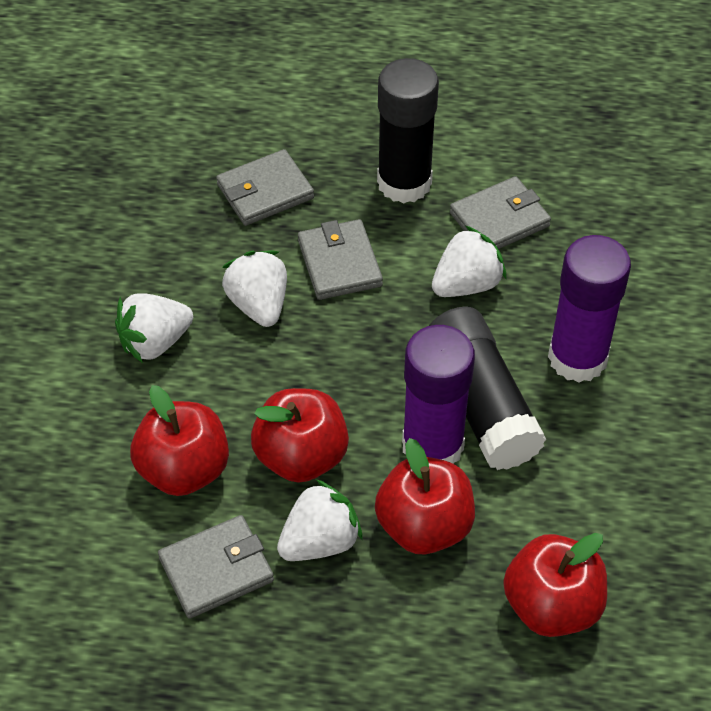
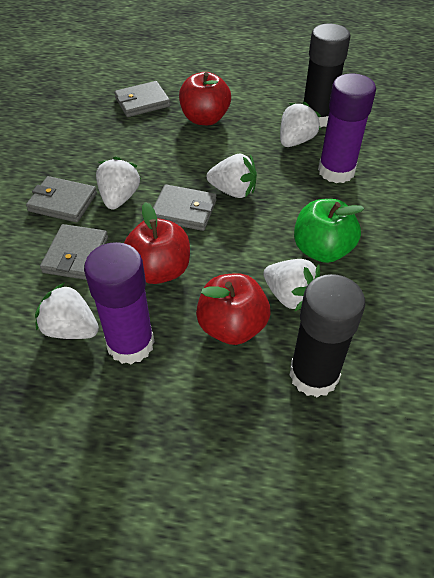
green apple: 0 -> 1
red apple: 4 -> 3
white strawberry: 4 -> 5

